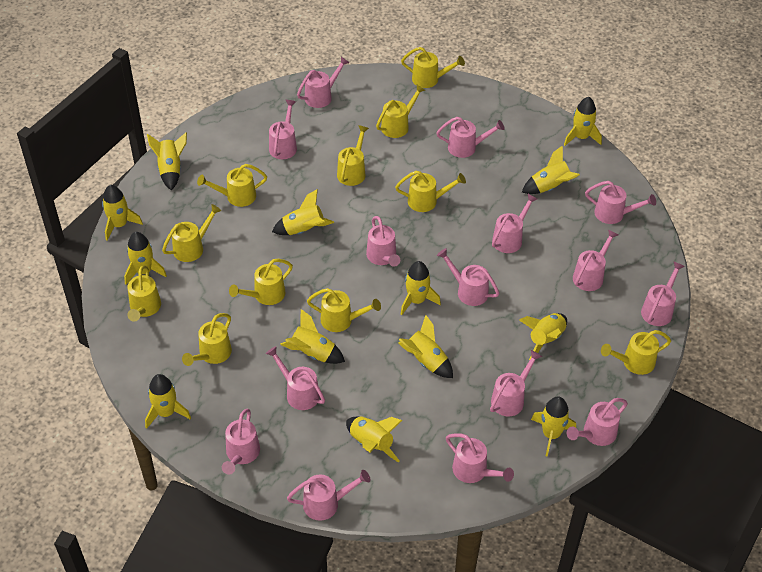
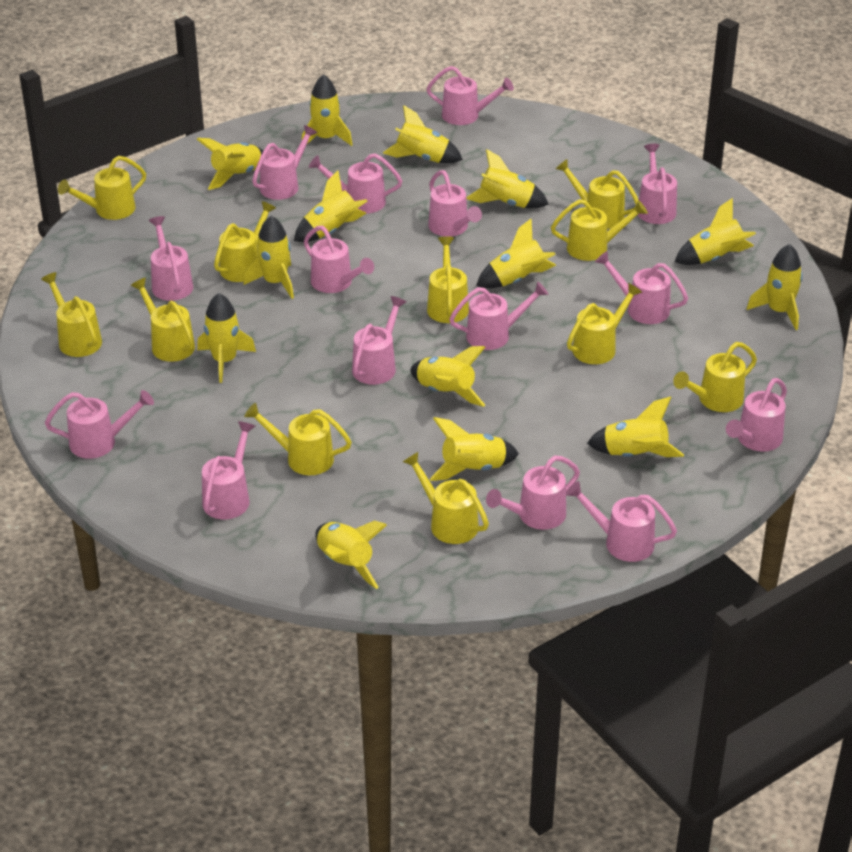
yellow rocket: 13 -> 14

